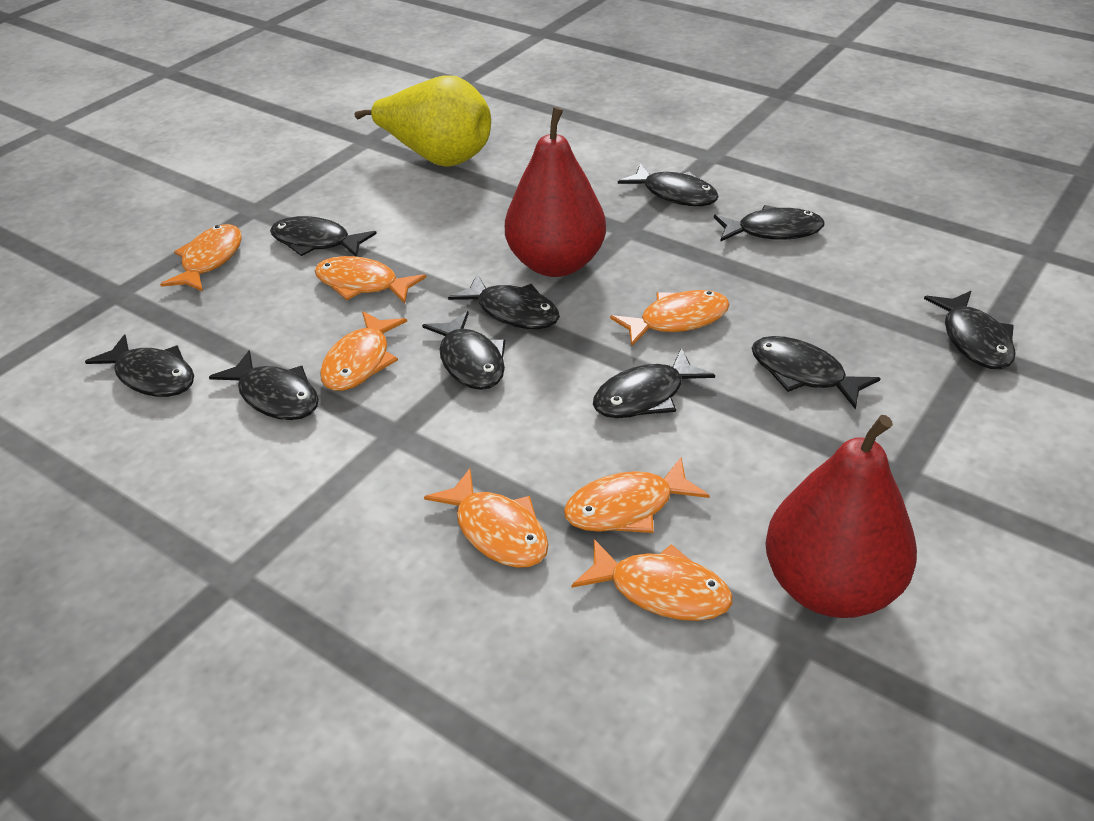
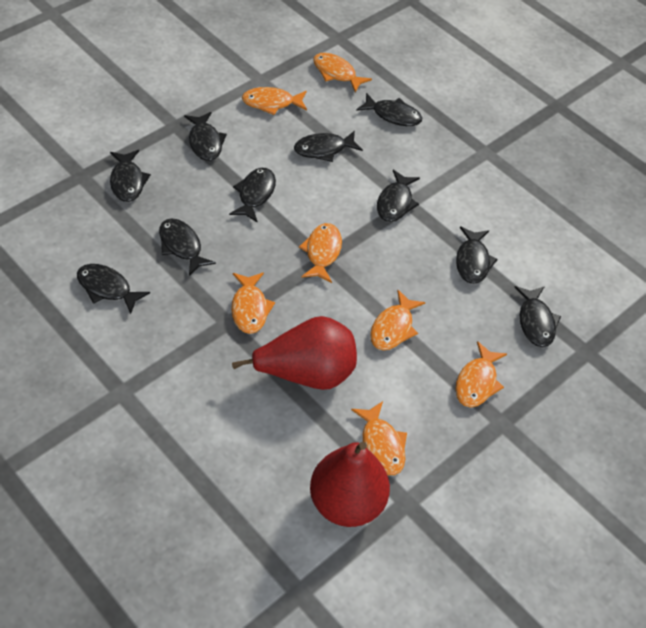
yellow pear: 1 -> 0

